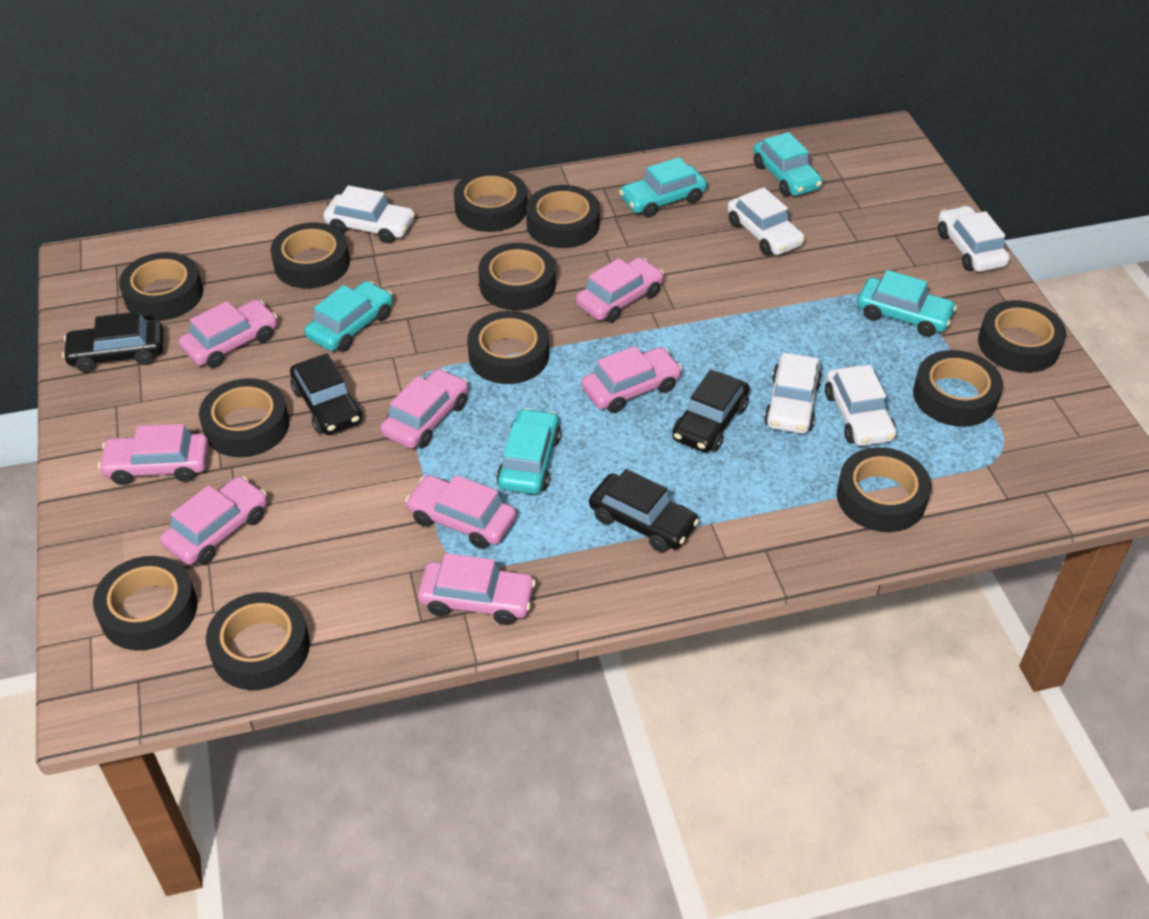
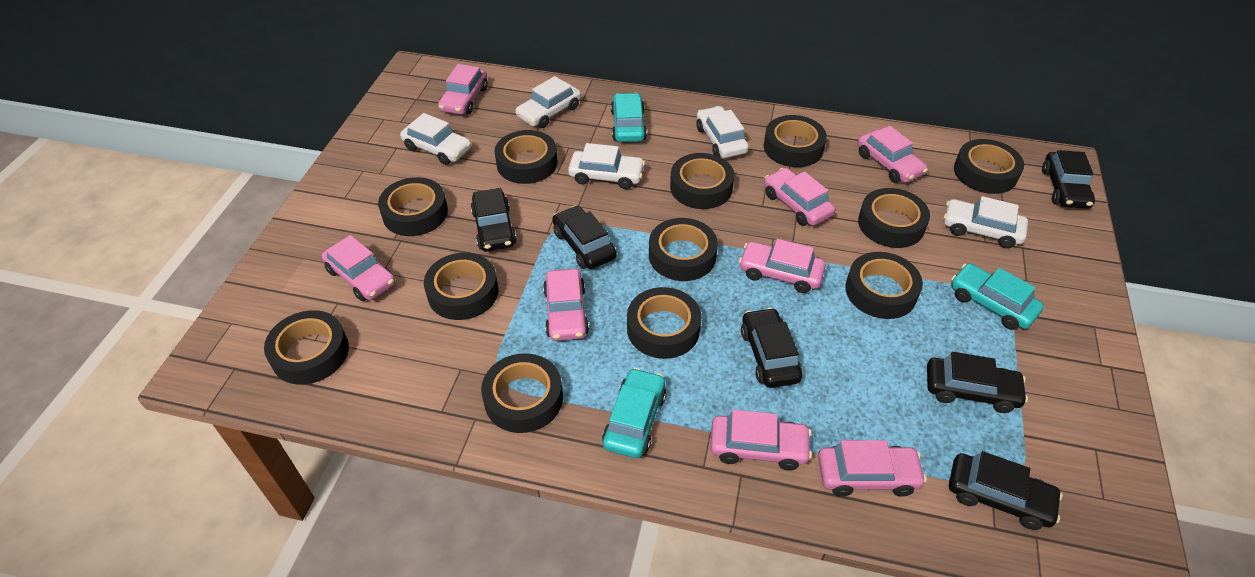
black car: 4 -> 6
turquoise car: 5 -> 3

